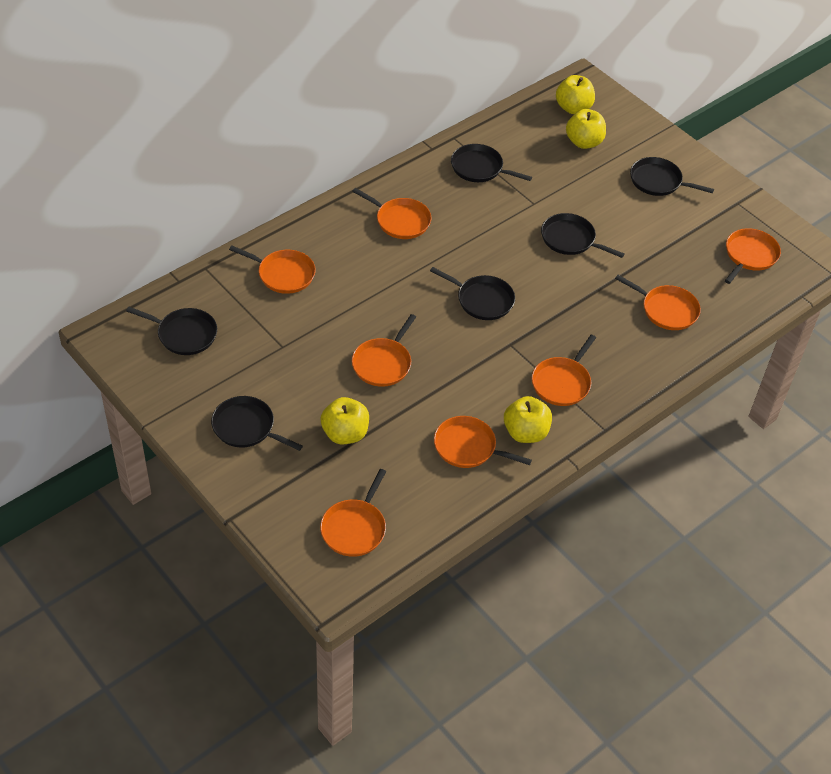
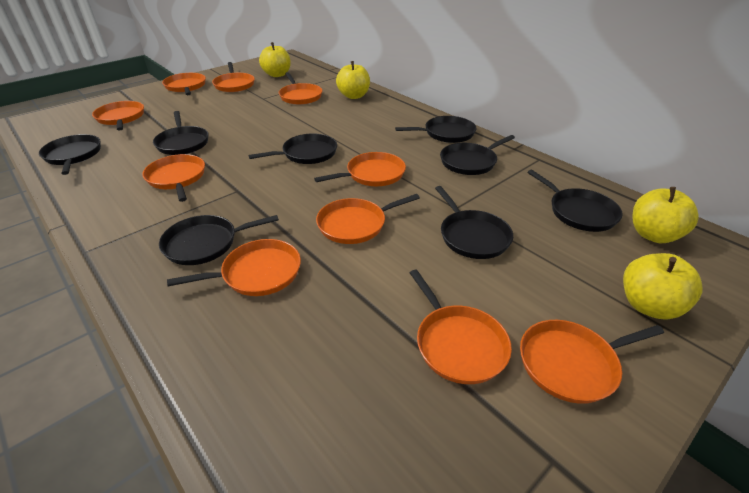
black pan: 6 -> 8
orange pan: 8 -> 10

